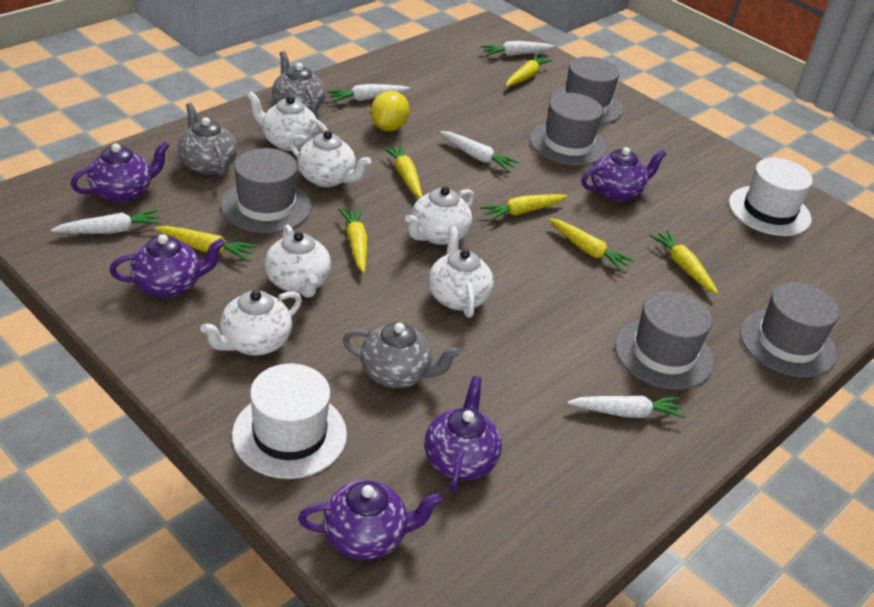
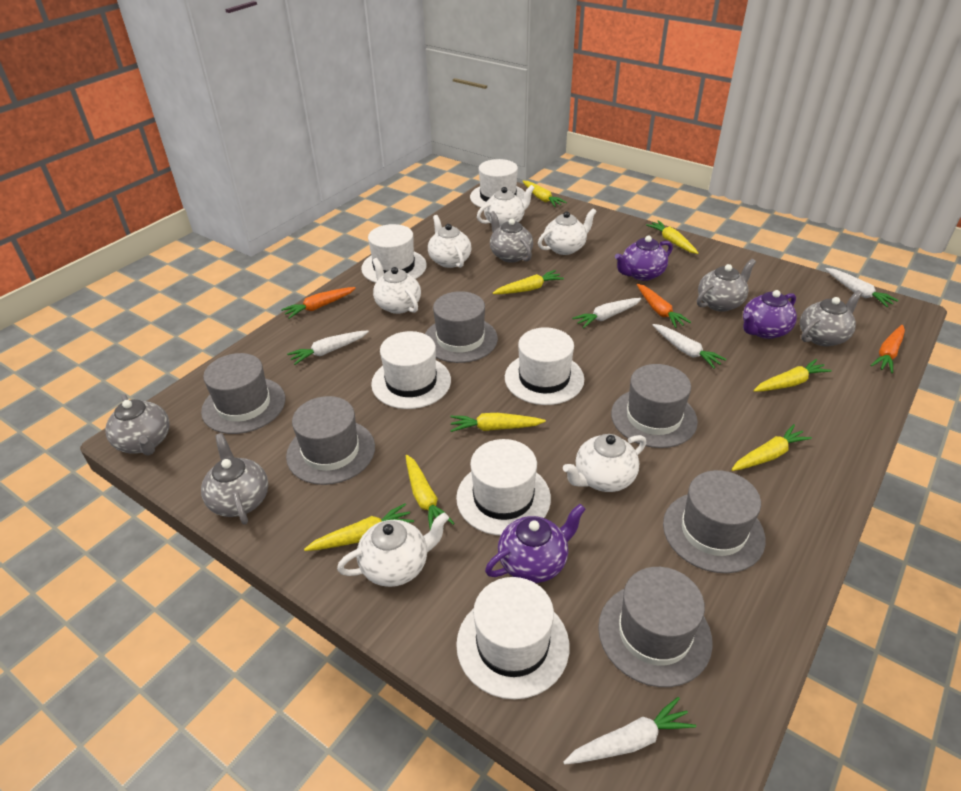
grey hat: 5 -> 6
grey teapot: 3 -> 5
orange carrot: 0 -> 3
purple teapot: 5 -> 3
white hat: 2 -> 6
yellow carrot: 7 -> 8
yellow lemon: 1 -> 0

